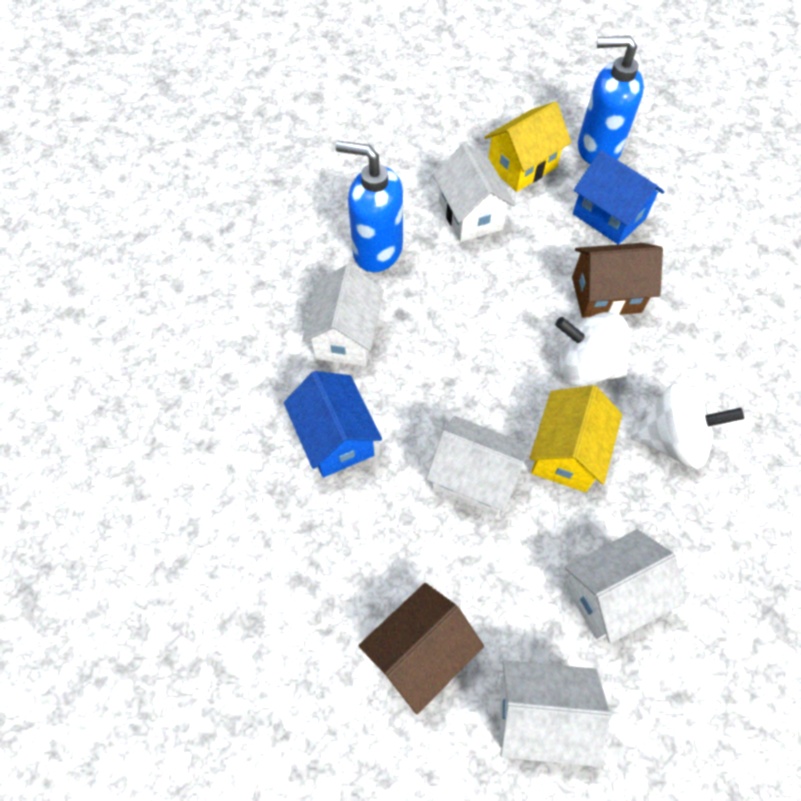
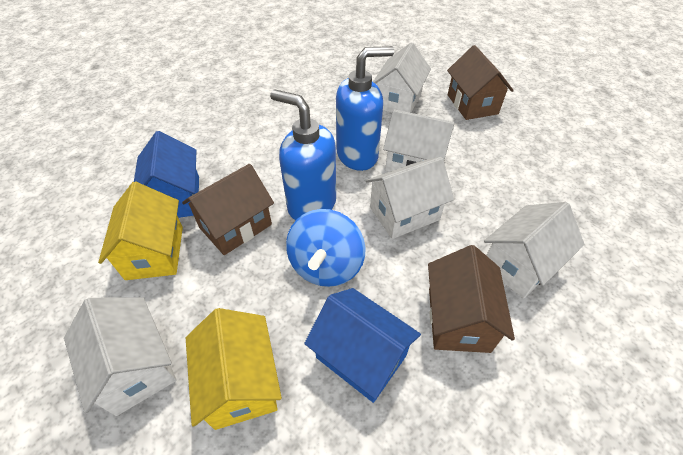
blue spinning top: 0 -> 1
brown house: 2 -> 3
white spinning top: 2 -> 0

